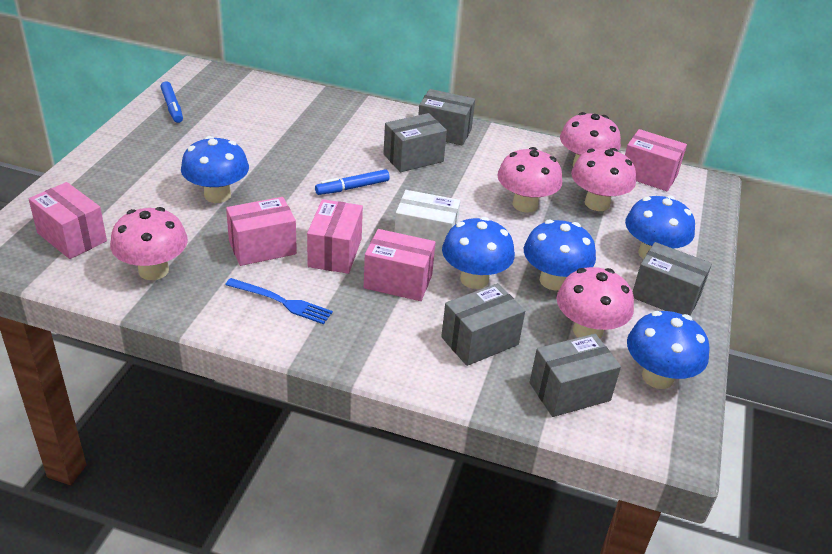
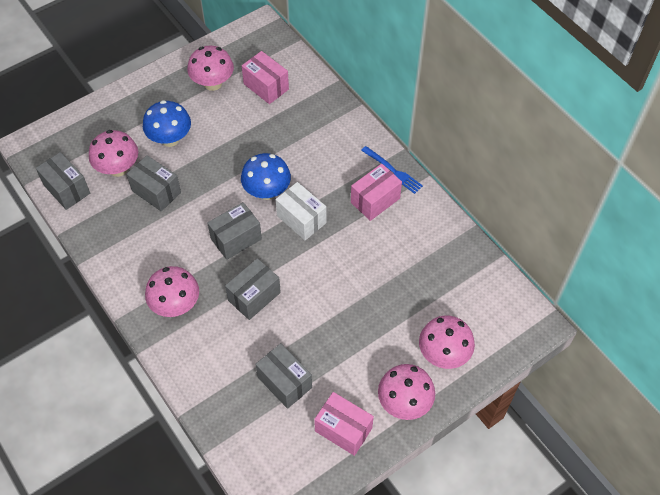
blue marker: 2 -> 0
blue mushroom: 5 -> 2
pink box: 5 -> 3

